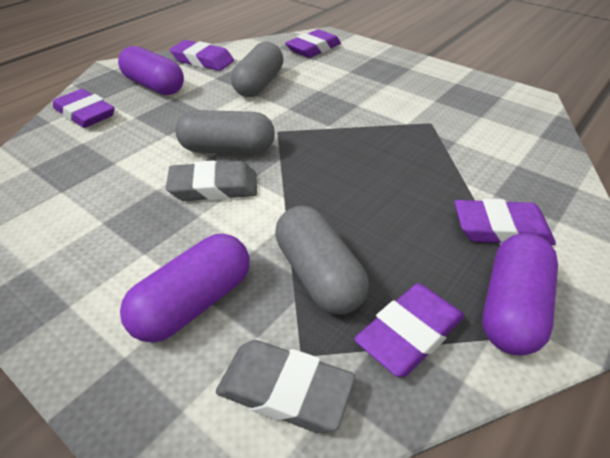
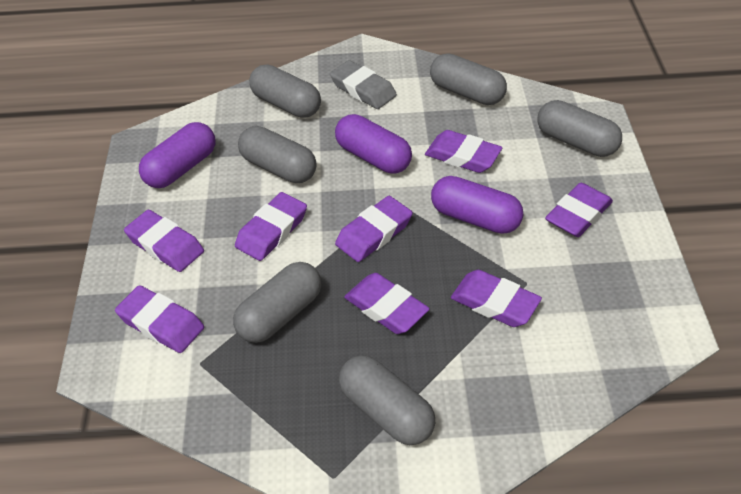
grey capsule: 3 -> 6
grey eraser: 2 -> 1
purple eraser: 5 -> 8

